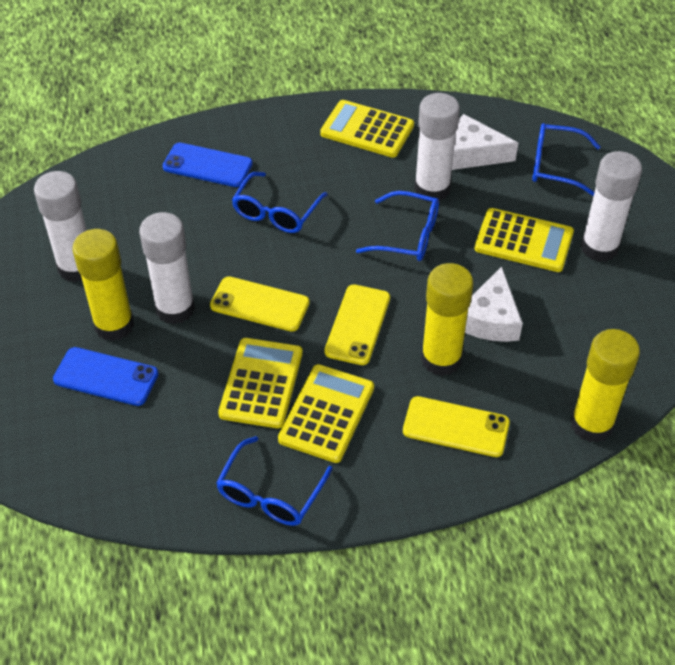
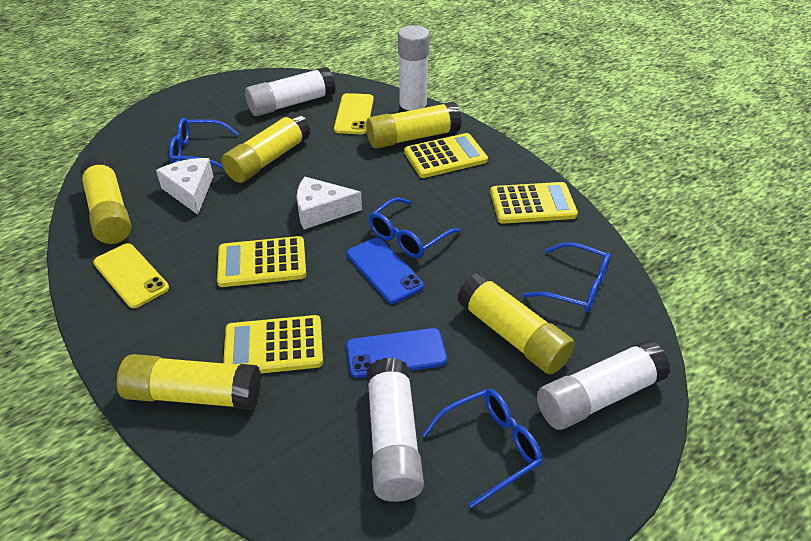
yellow glue stick: 3 -> 5
yellow phone: 3 -> 2

